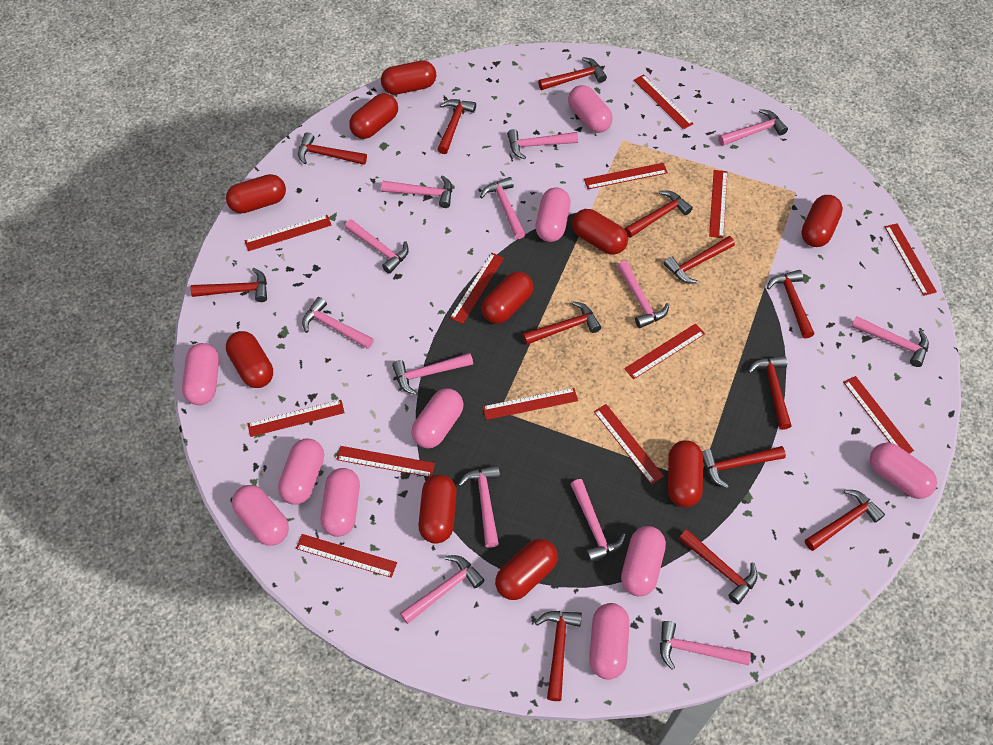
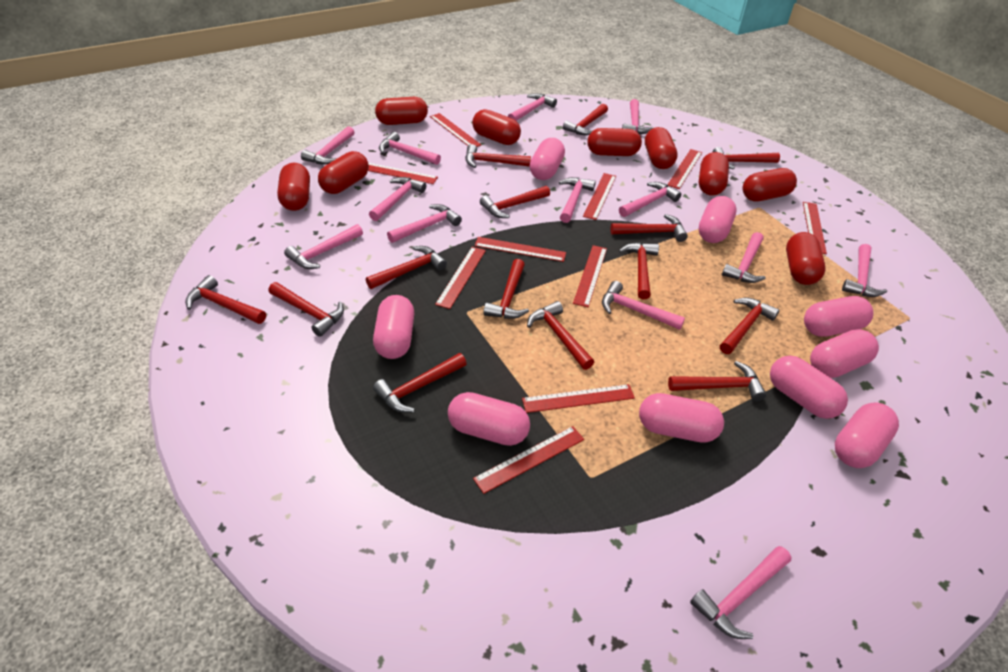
pink capsule: 10 -> 9
red capsule: 10 -> 9
red hammer: 13 -> 14
red ruler: 13 -> 10

